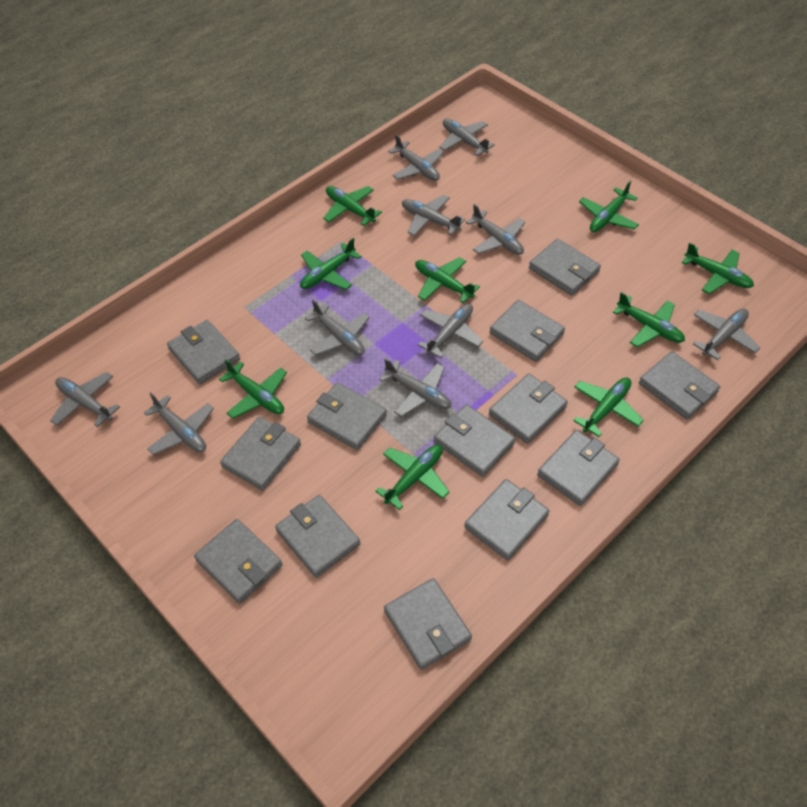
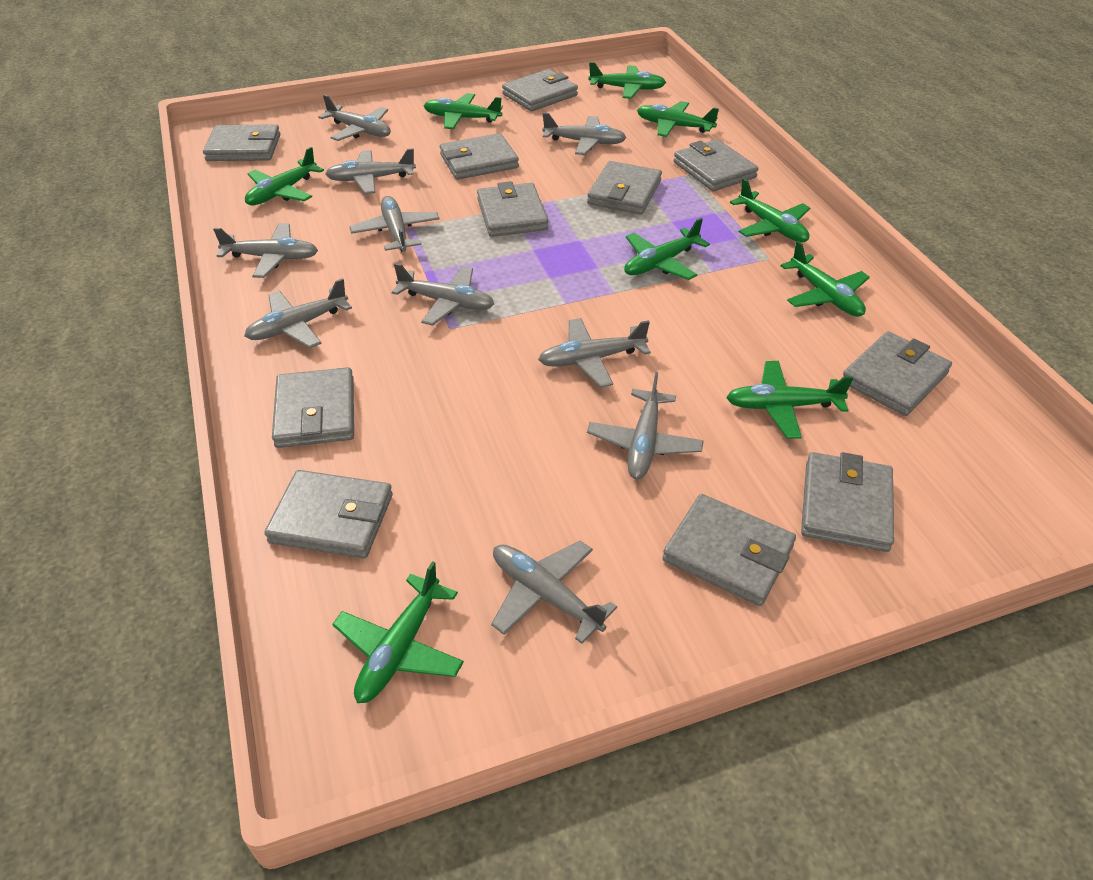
grey wallet: 13 -> 11

